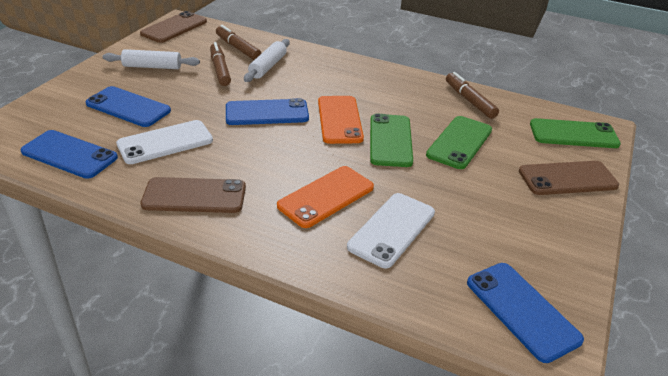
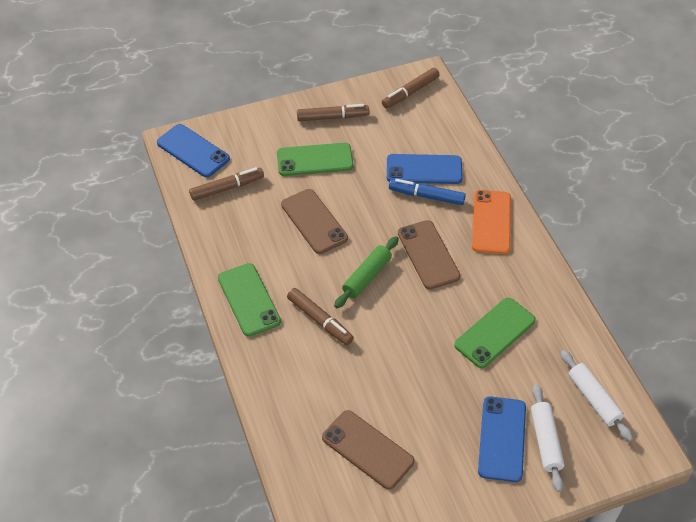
blue marker: 0 -> 1
blue phone: 4 -> 3
brown marker: 3 -> 4
green rolling pin: 0 -> 1
orange phone: 2 -> 1
white phone: 2 -> 0

